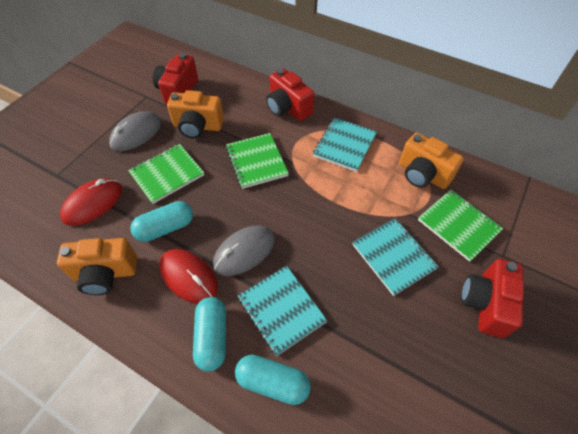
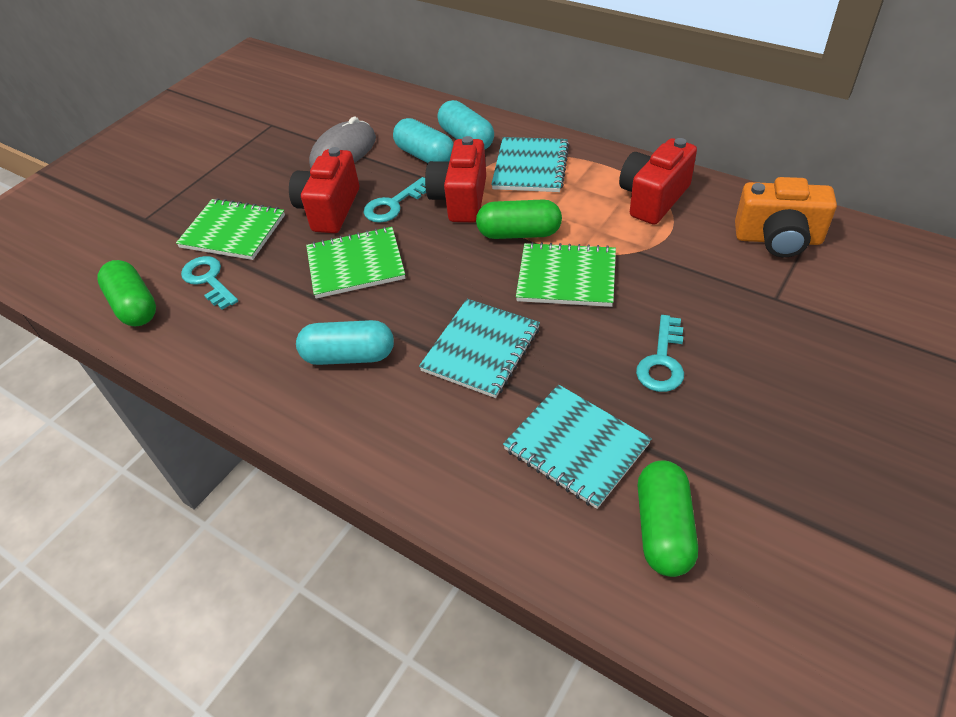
green capsule: 0 -> 3
grey mouse: 2 -> 1
orange camera: 3 -> 1
red mouse: 2 -> 0
turquoise key: 0 -> 3

